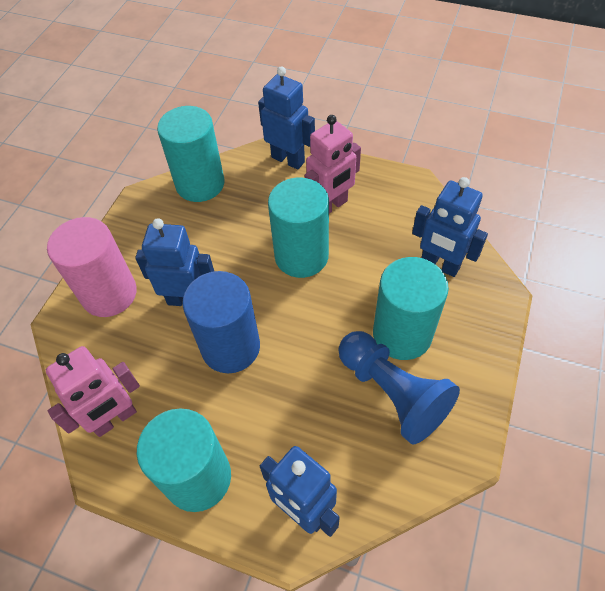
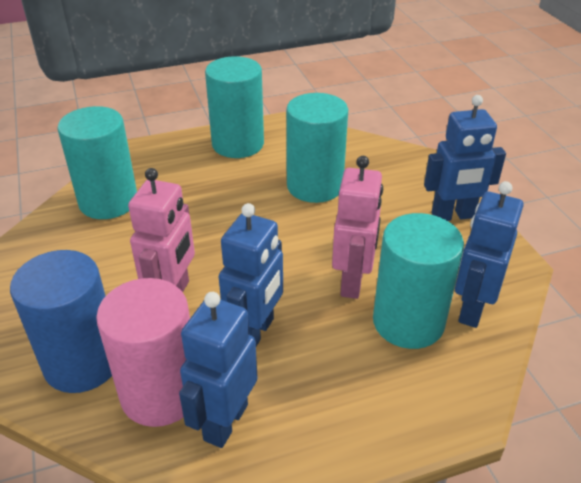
blue pawn: 1 -> 0

